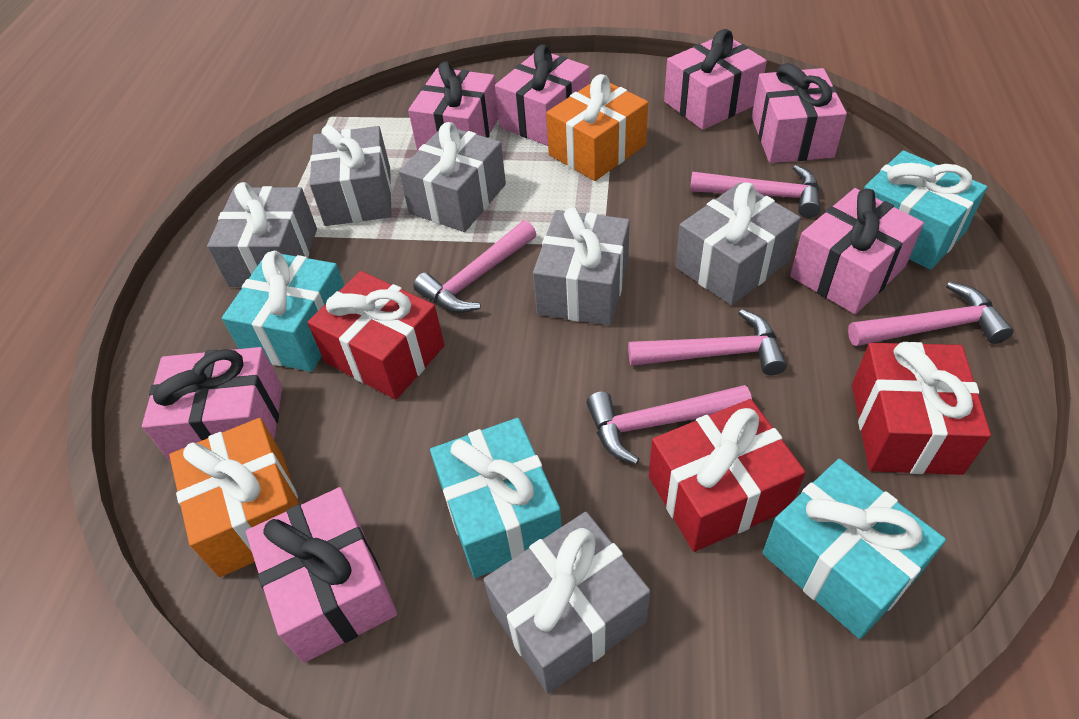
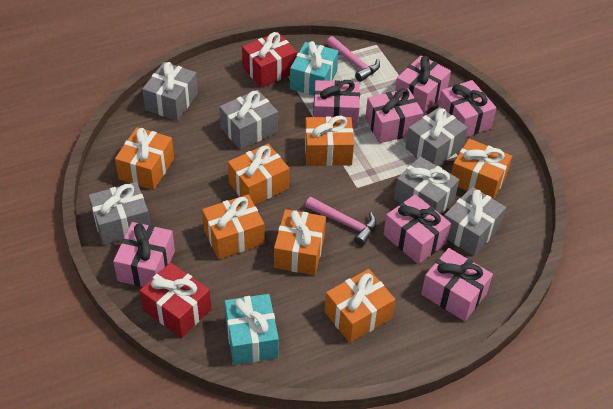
orange gift: 2 -> 7
pink hammer: 5 -> 2
red gift: 3 -> 2
turquoise gift: 4 -> 2

